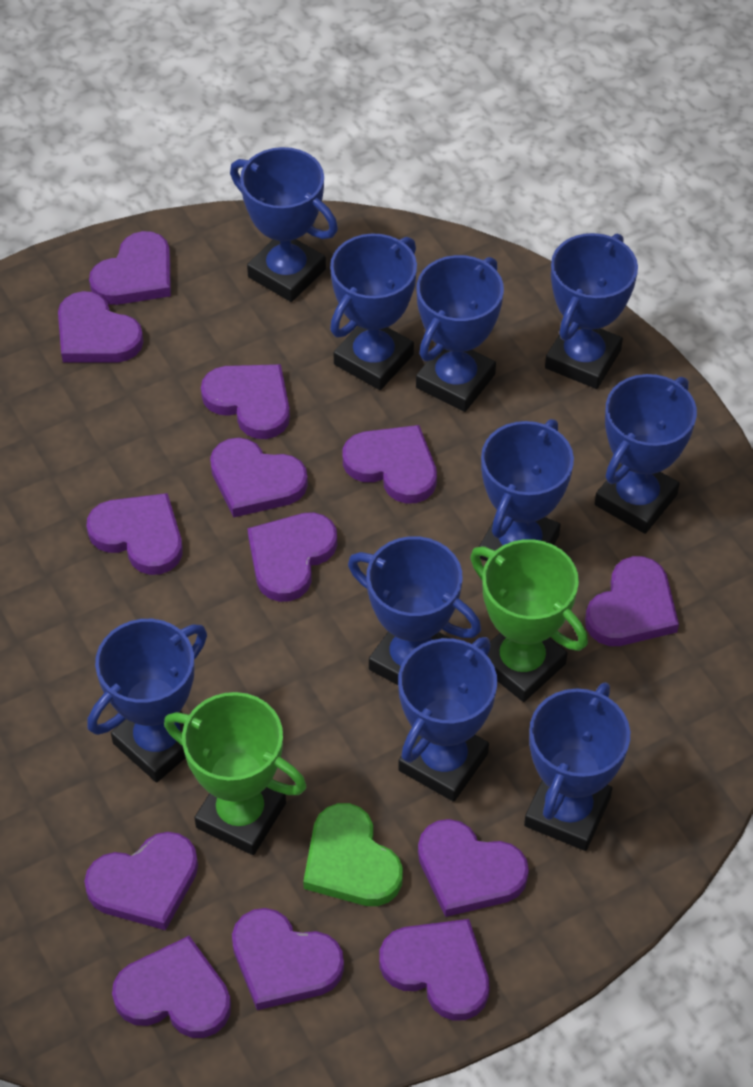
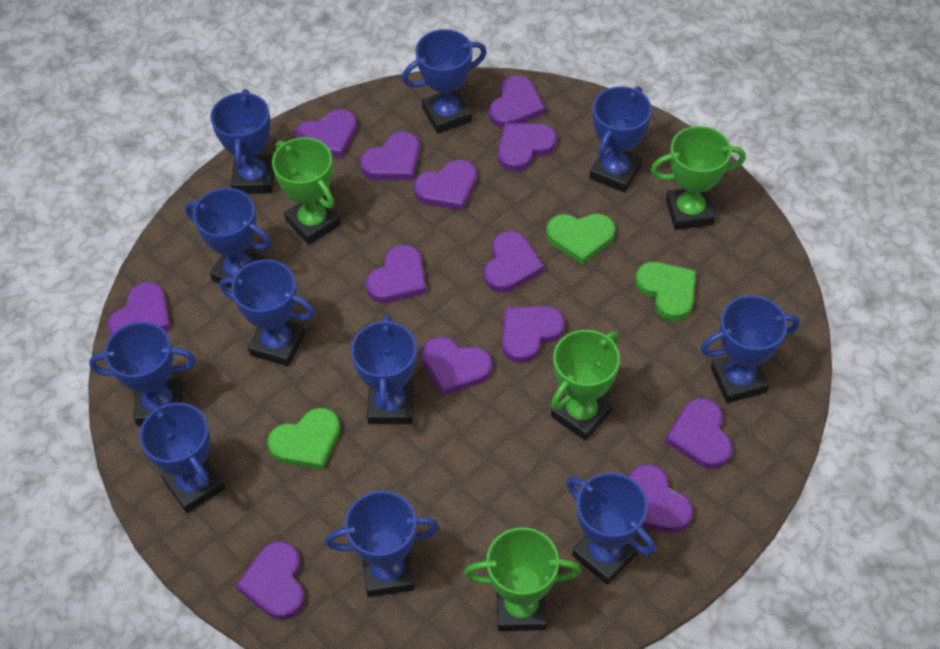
blue trophy: 10 -> 11
green heart: 1 -> 3
green trophy: 2 -> 4

